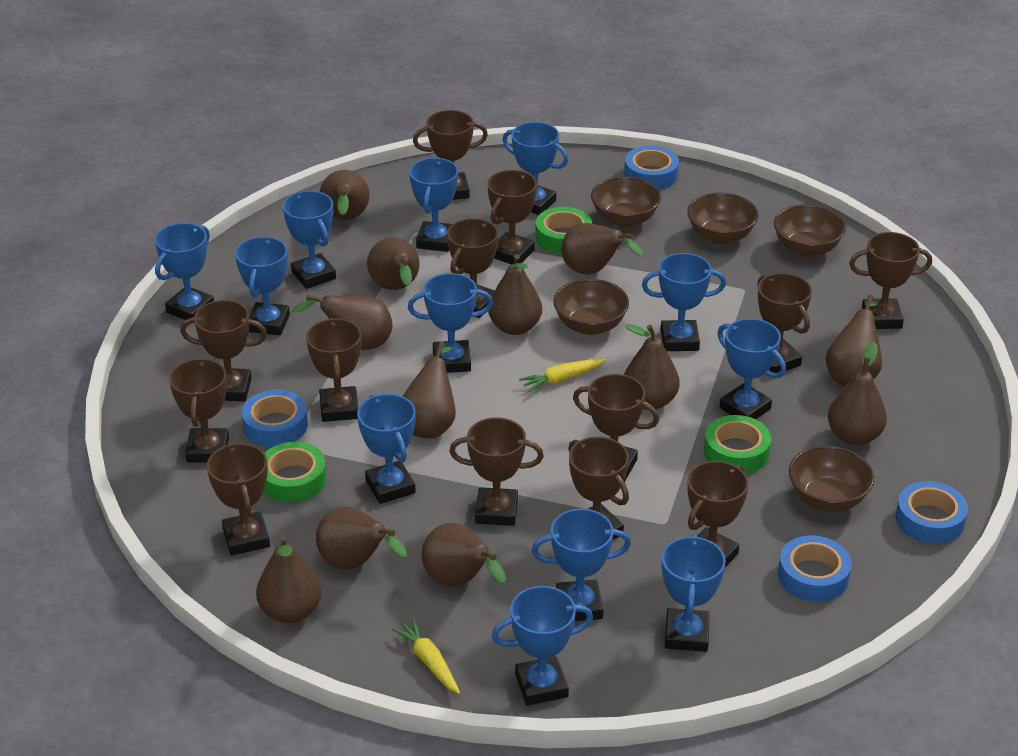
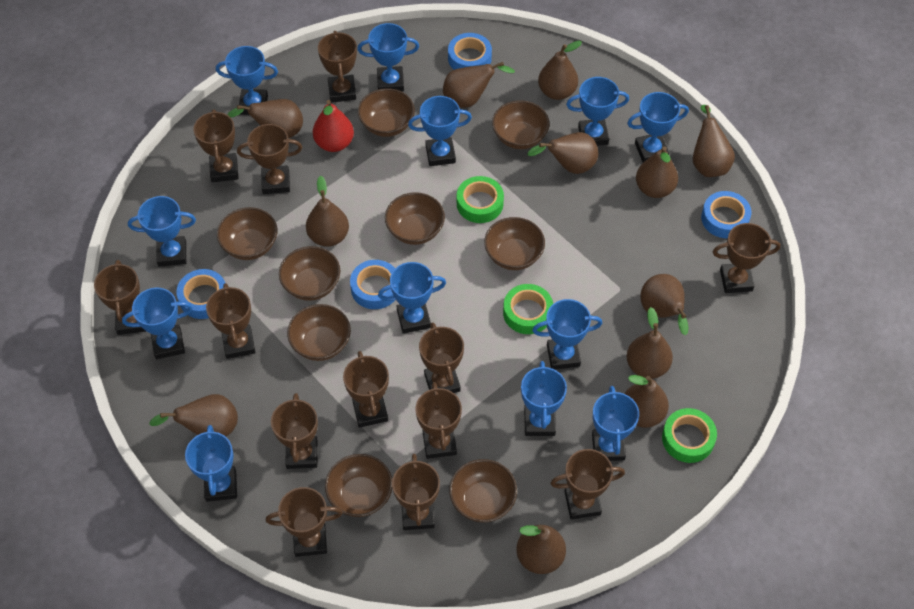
brown bowl: 5 -> 9
red pear: 0 -> 1
yellow carrot: 2 -> 0

